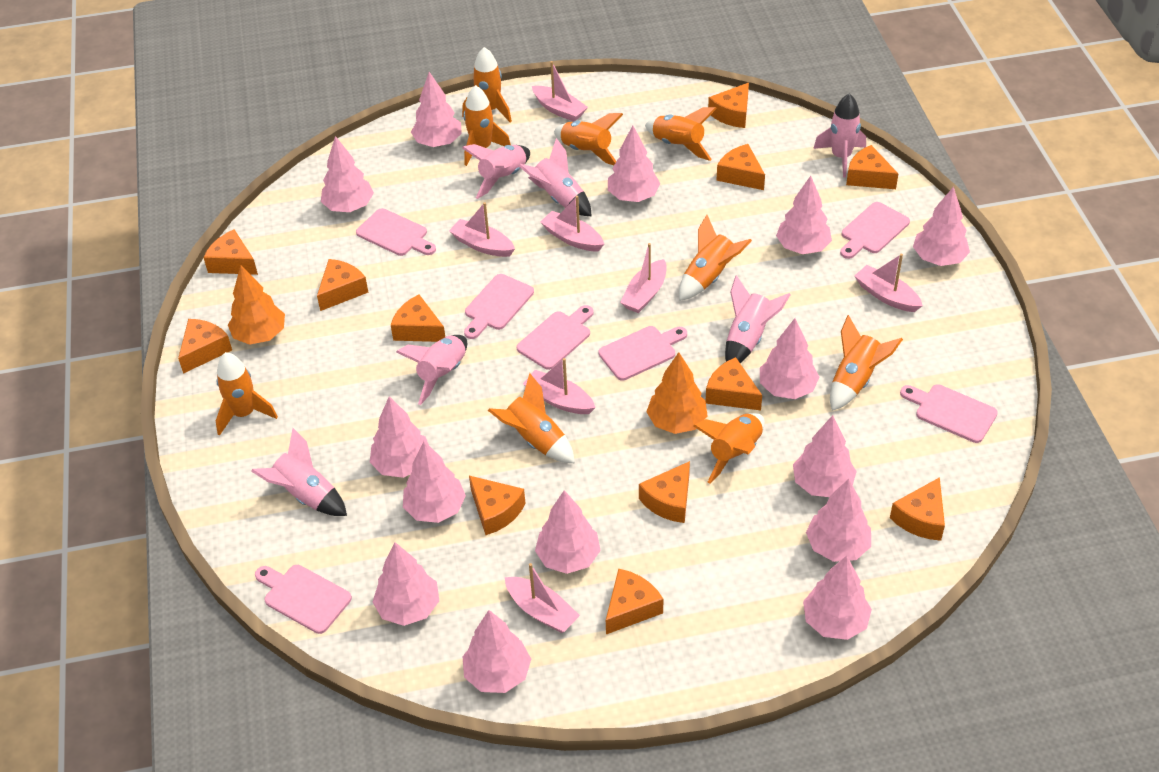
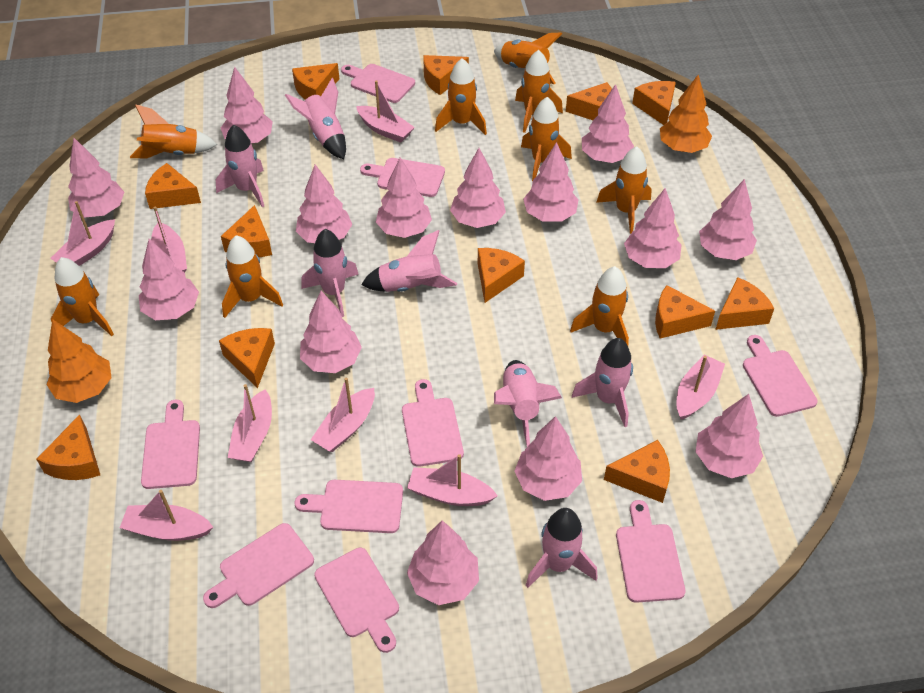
pink boat: 7 -> 8
pink cutting board: 7 -> 9
pink rocket: 6 -> 7

